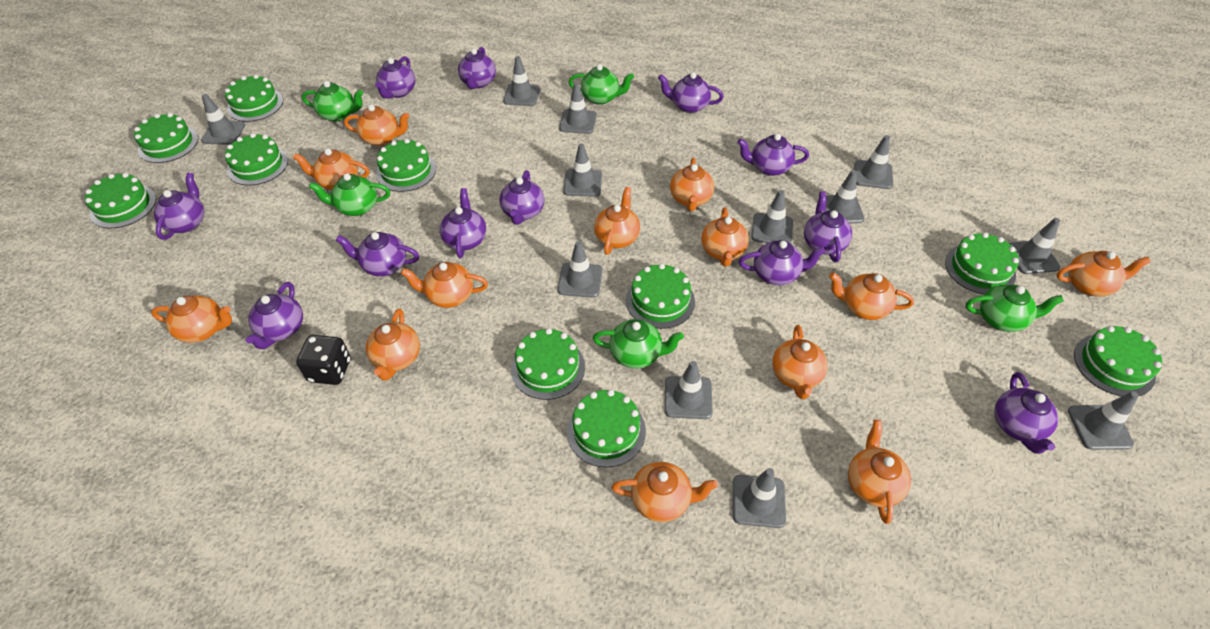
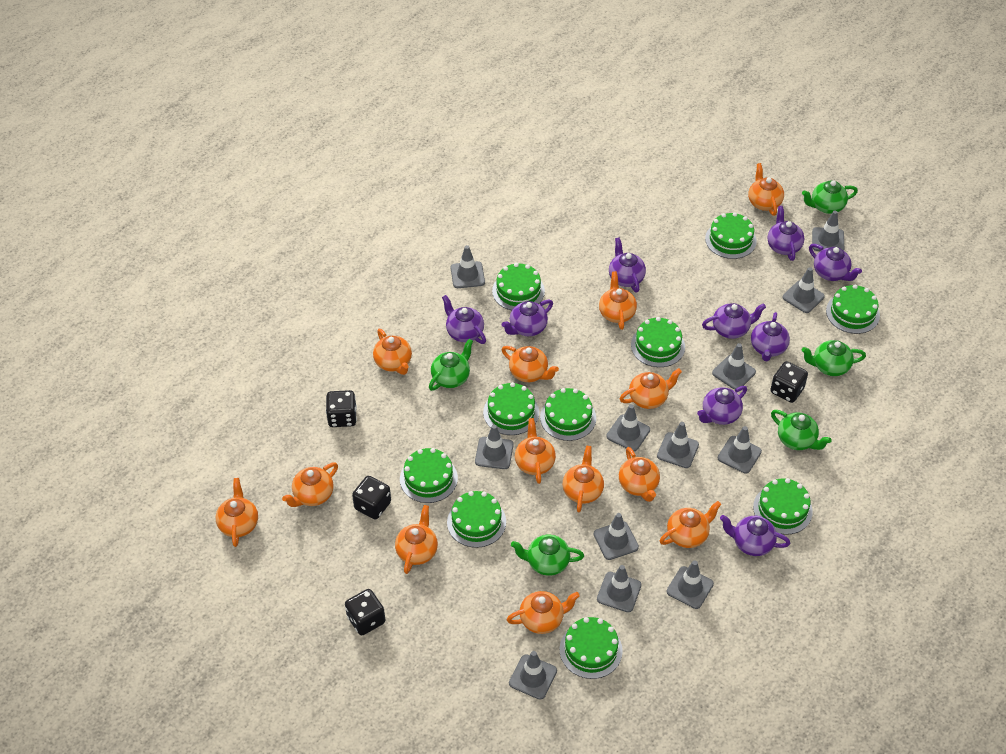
black dice: 1 -> 4
purple teapot: 12 -> 9

